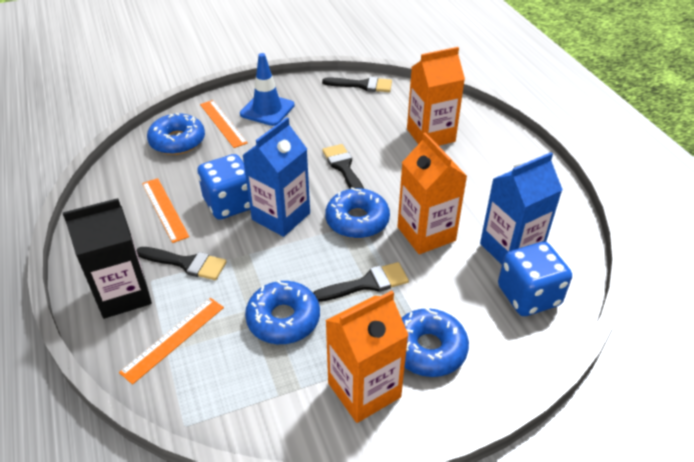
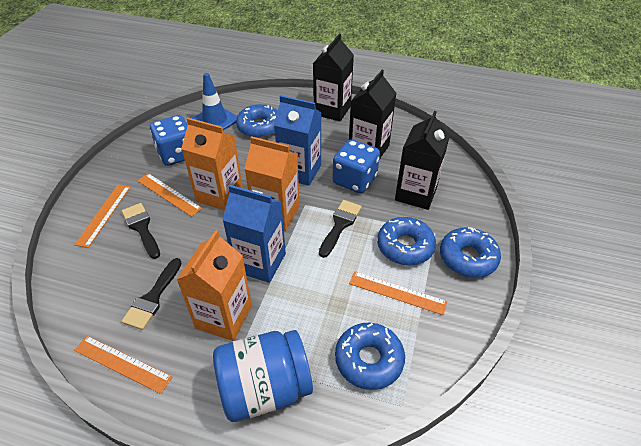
black brush: 4 -> 3
black carton: 1 -> 3
blue jar: 0 -> 1
orange ruler: 3 -> 4

